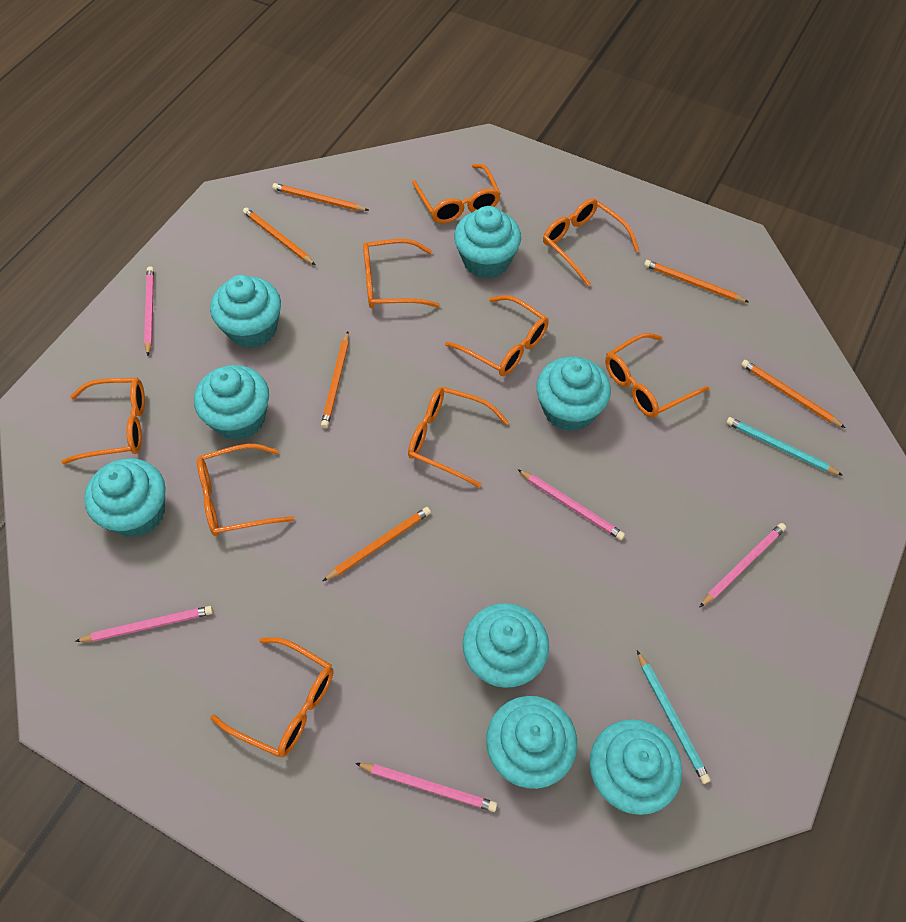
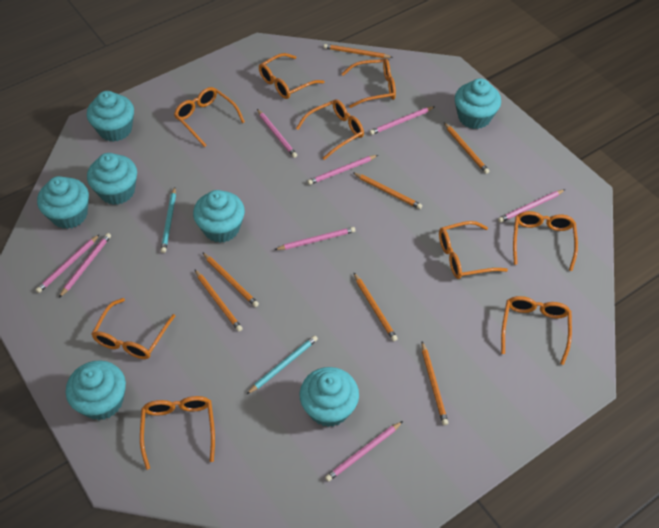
orange pencil: 6 -> 7
pink pencil: 5 -> 8
turquoise cupcake: 8 -> 7

